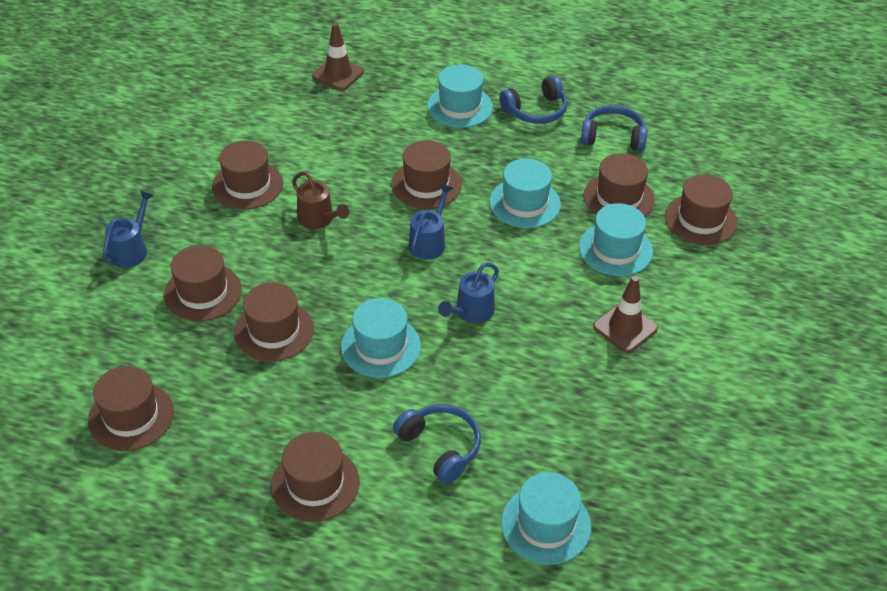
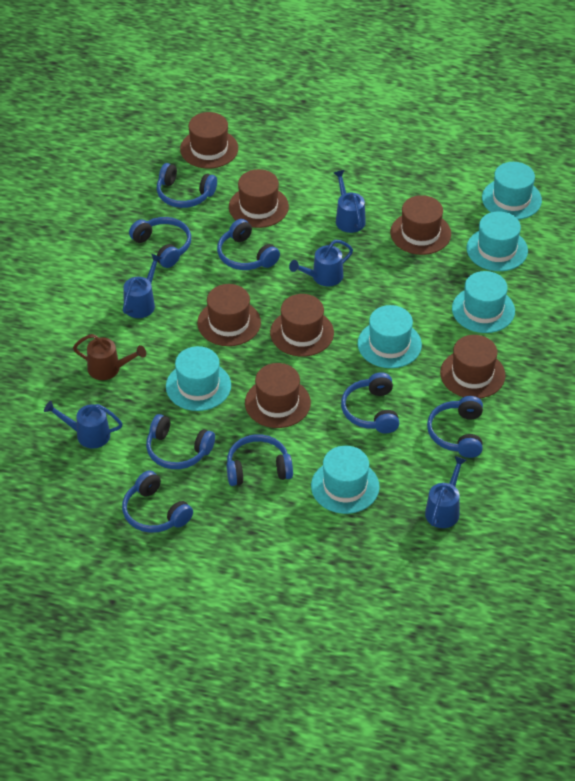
blue headphones: 3 -> 8
blue watering can: 3 -> 5
brown hat: 8 -> 7
brown traffic cone: 2 -> 0
turquoise hat: 5 -> 6

